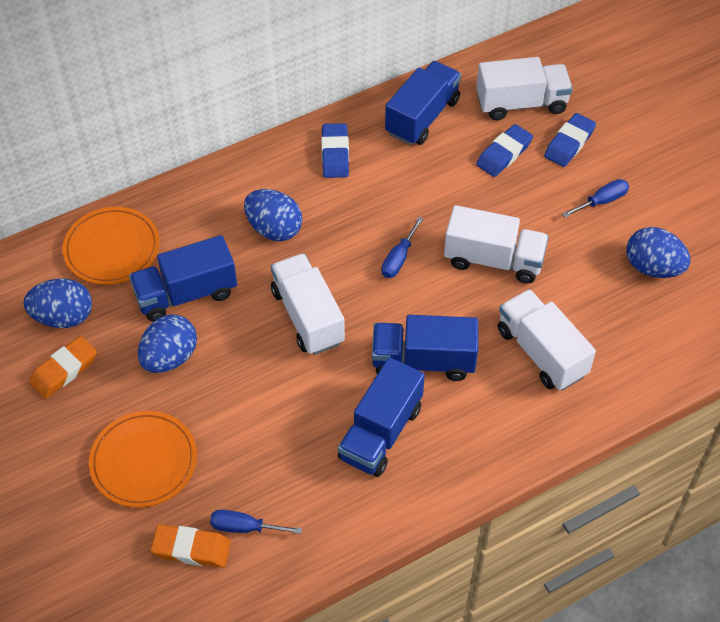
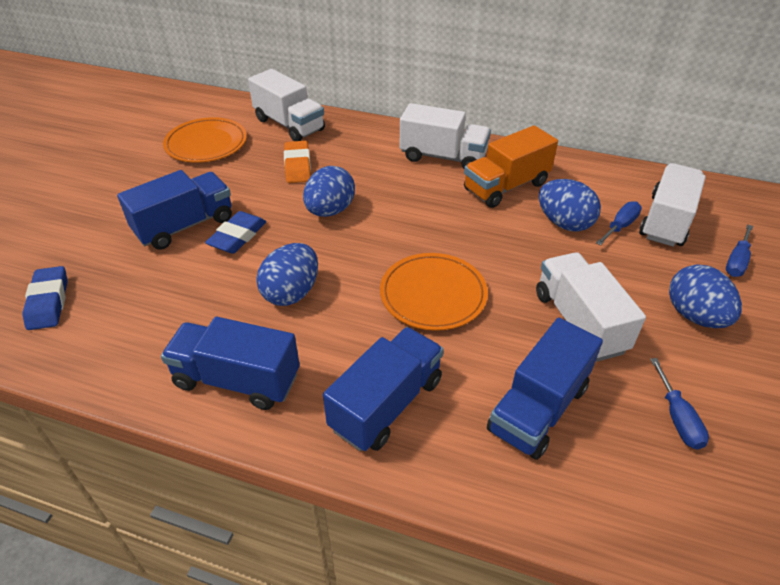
blue eraser: 3 -> 2
orange eraser: 2 -> 1
orange truck: 0 -> 1

